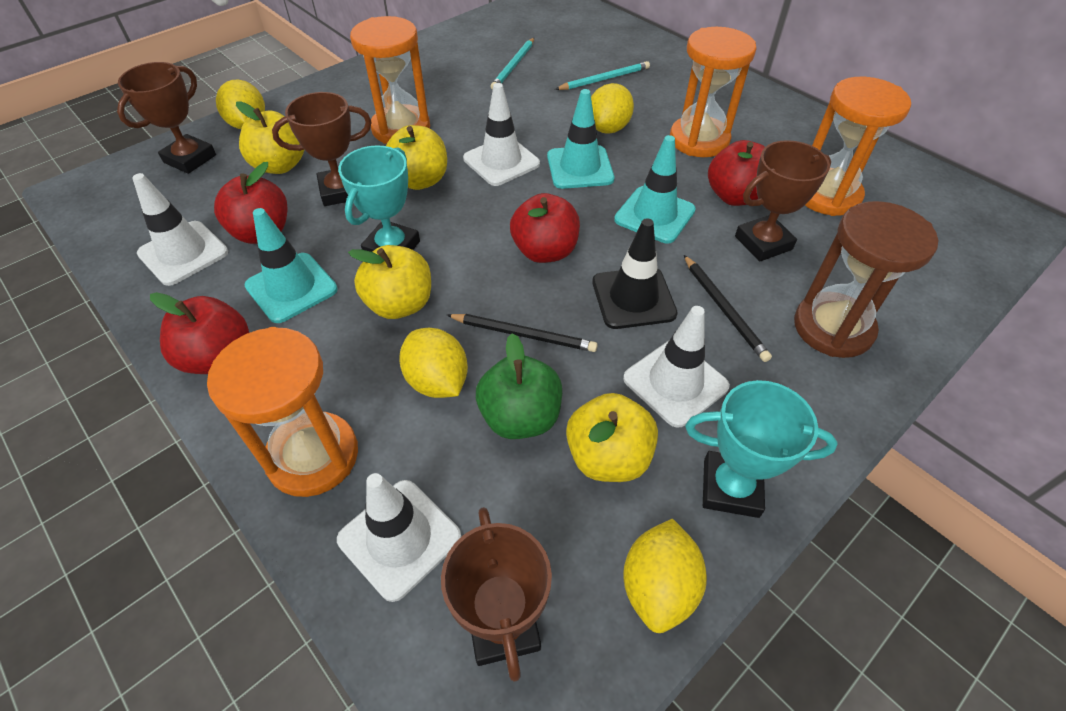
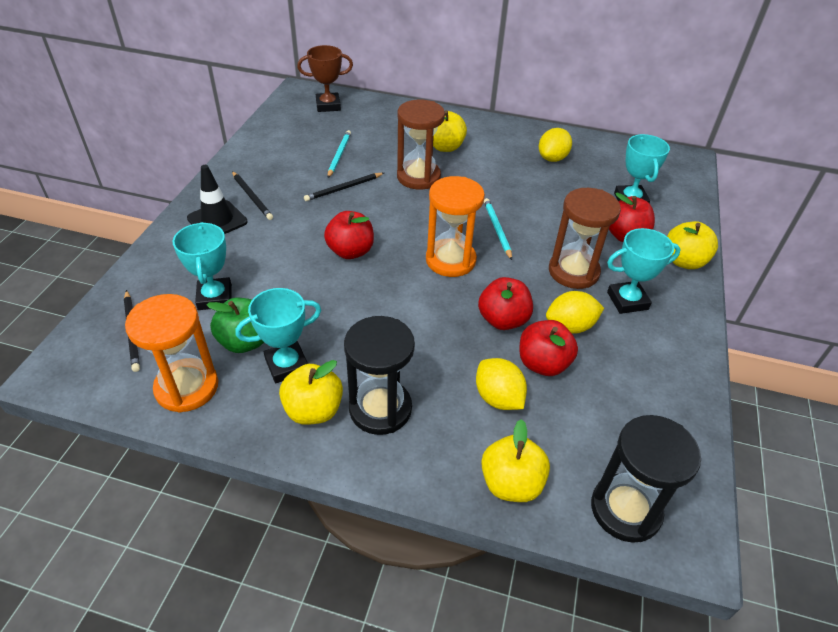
black hourglass: 0 -> 2
black pencil: 2 -> 3
brown hourglass: 1 -> 2
brown trophy: 4 -> 1
orange hourglass: 4 -> 2
turquoise traffic cone: 3 -> 0
turquoise trophy: 2 -> 4
white traffic cone: 4 -> 0
yellow lemon: 4 -> 3

